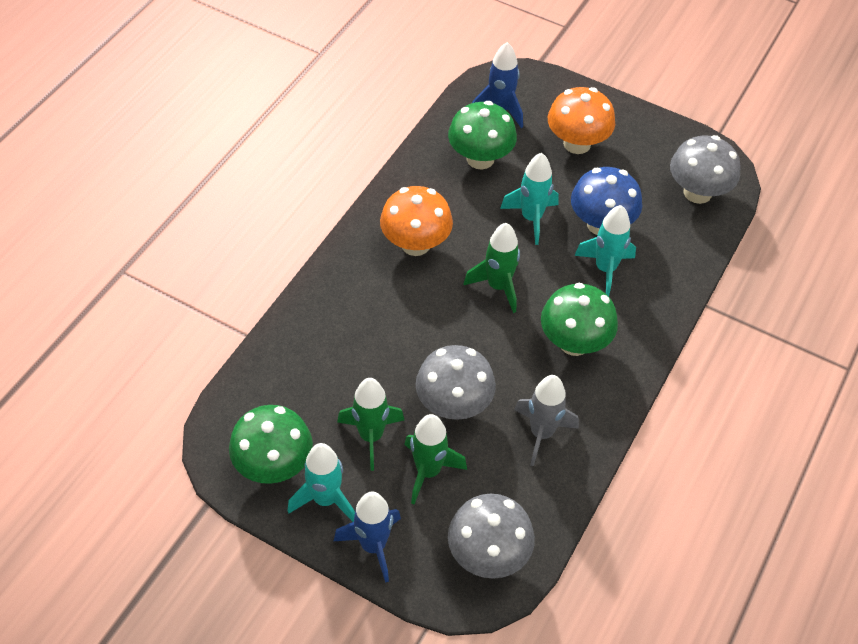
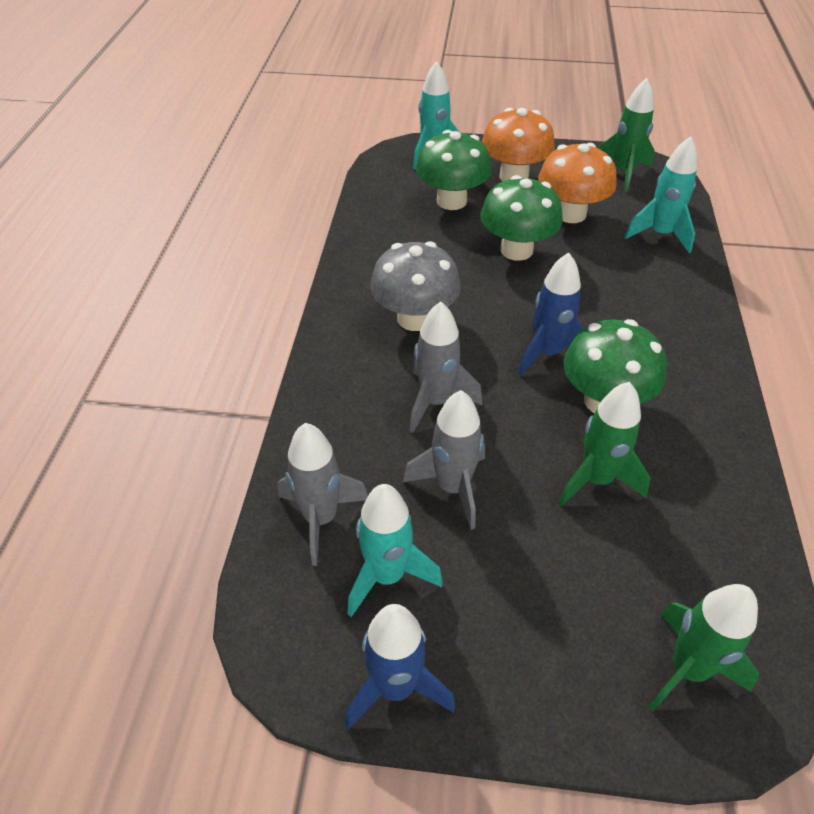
blue mushroom: 1 -> 0
grey mushroom: 3 -> 1
grey rocket: 1 -> 3

